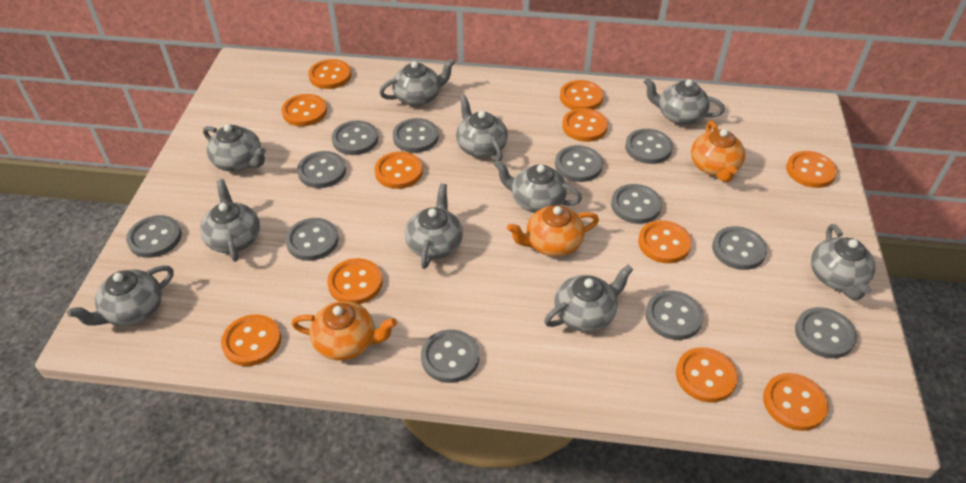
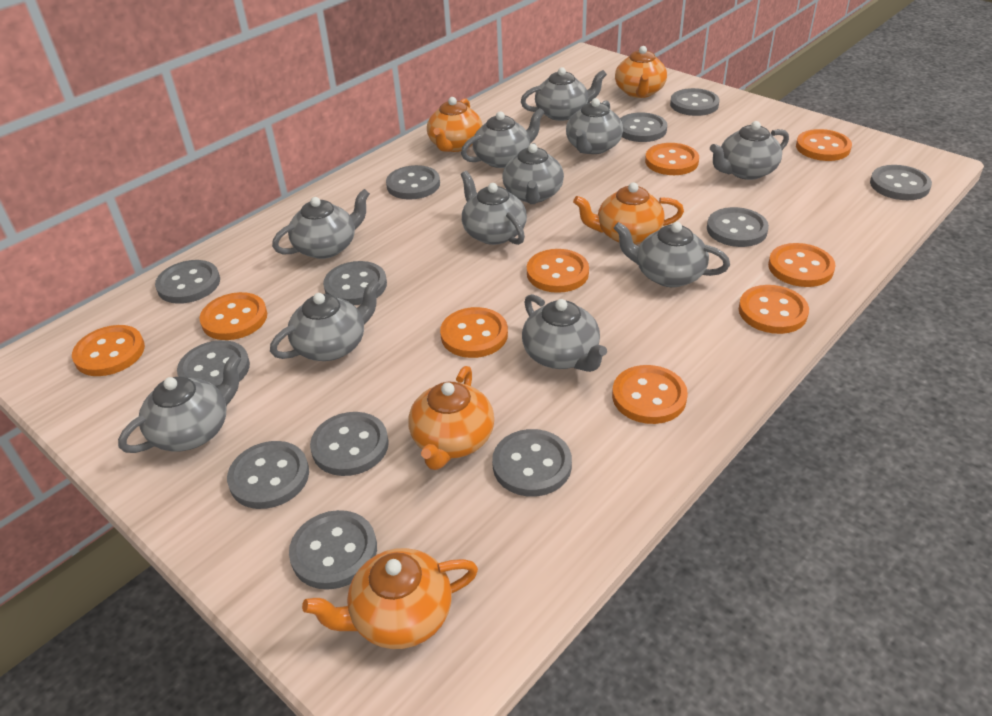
grey teapot: 10 -> 11
orange button: 11 -> 9
orange teapot: 3 -> 5

